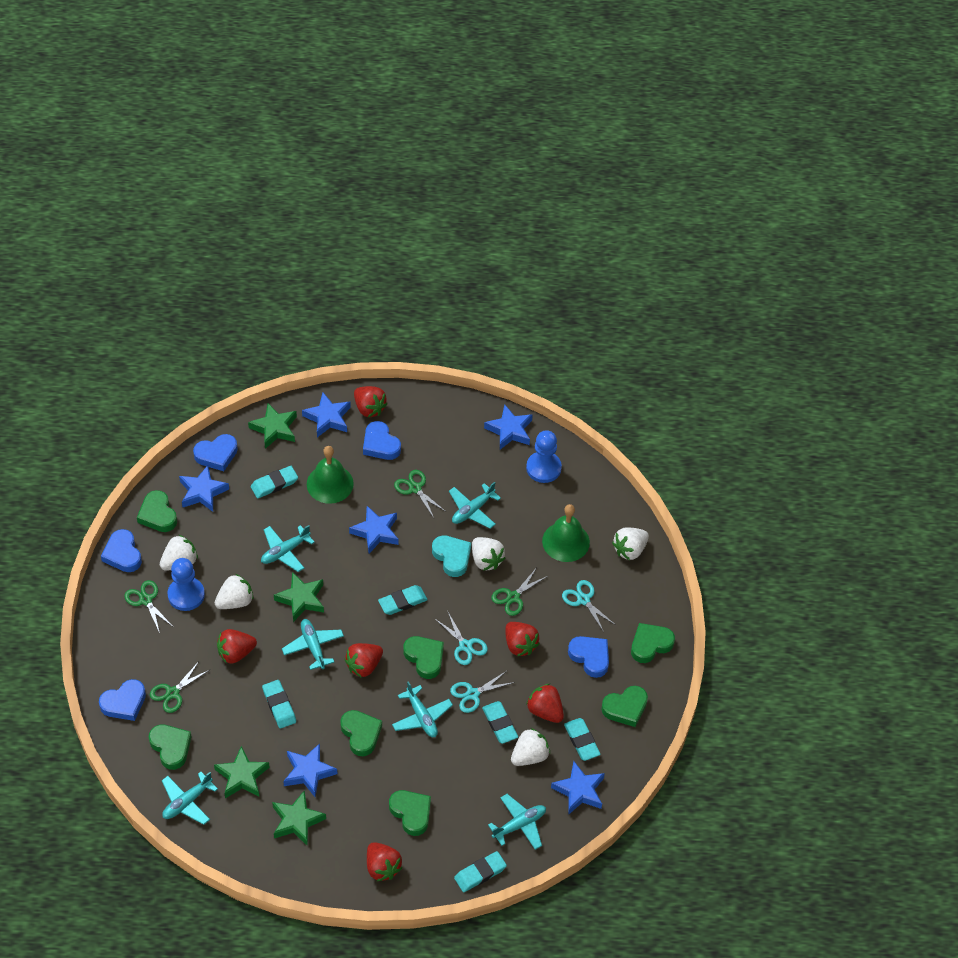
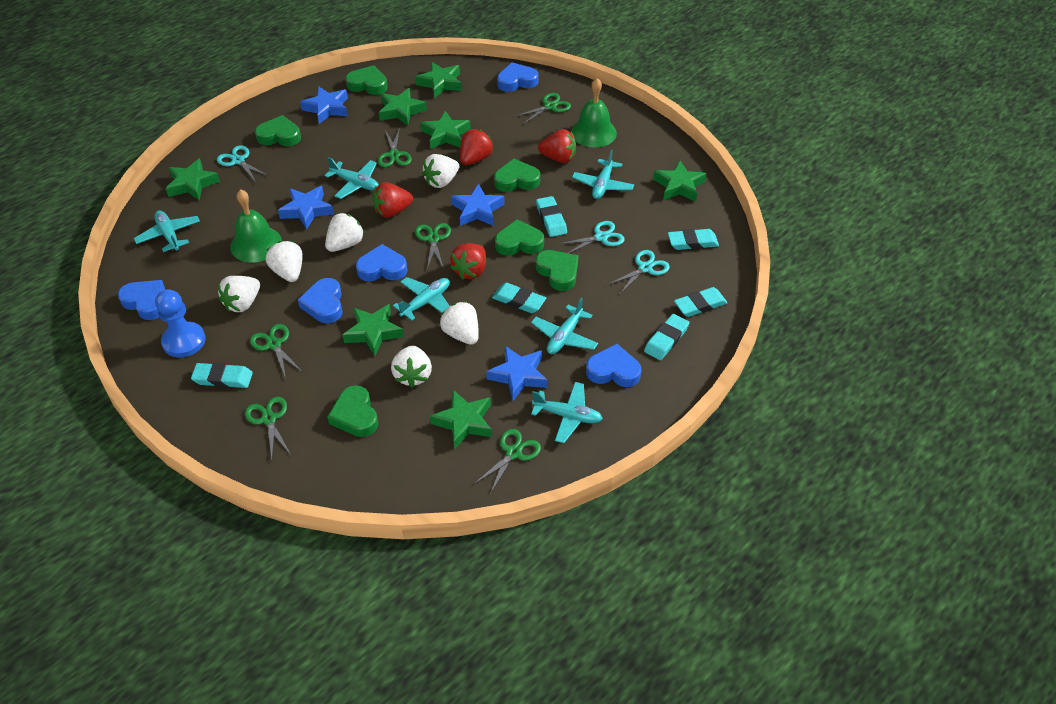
blue pawn: 2 -> 1
blue star: 6 -> 4
green heart: 7 -> 6
green scissors: 4 -> 6
green star: 4 -> 7
red strawberry: 6 -> 4
turquoise heart: 1 -> 0
white strawberry: 5 -> 6

